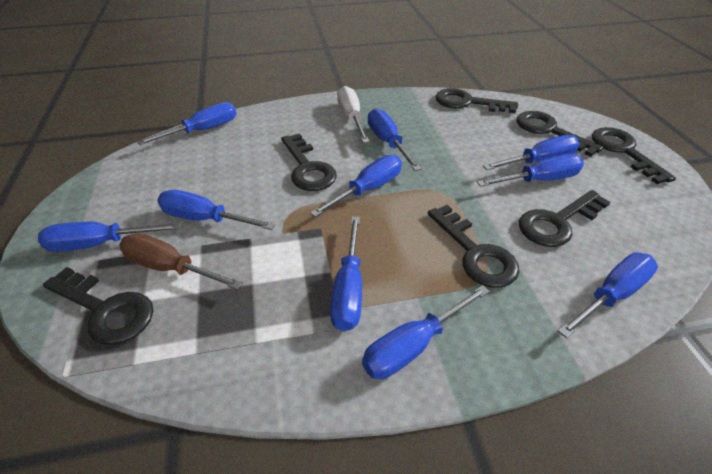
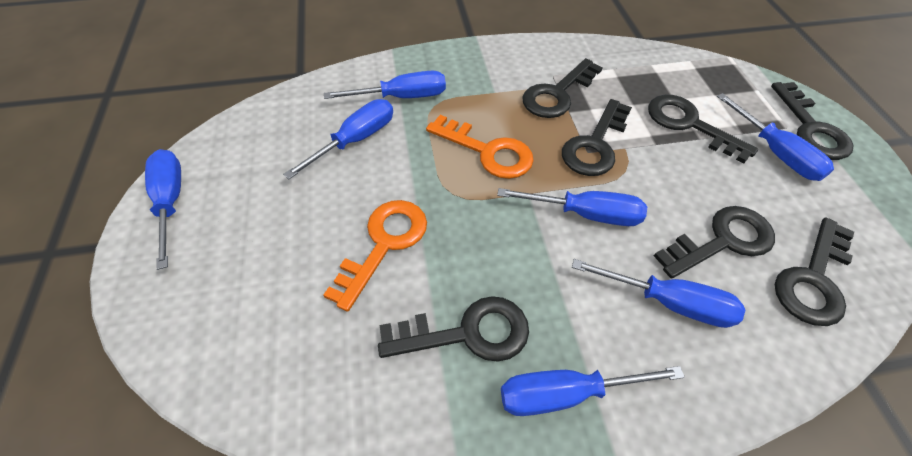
blue screwdriver: 10 -> 7
brown screwdriver: 1 -> 0
orange key: 0 -> 2
white screwdriver: 1 -> 0

